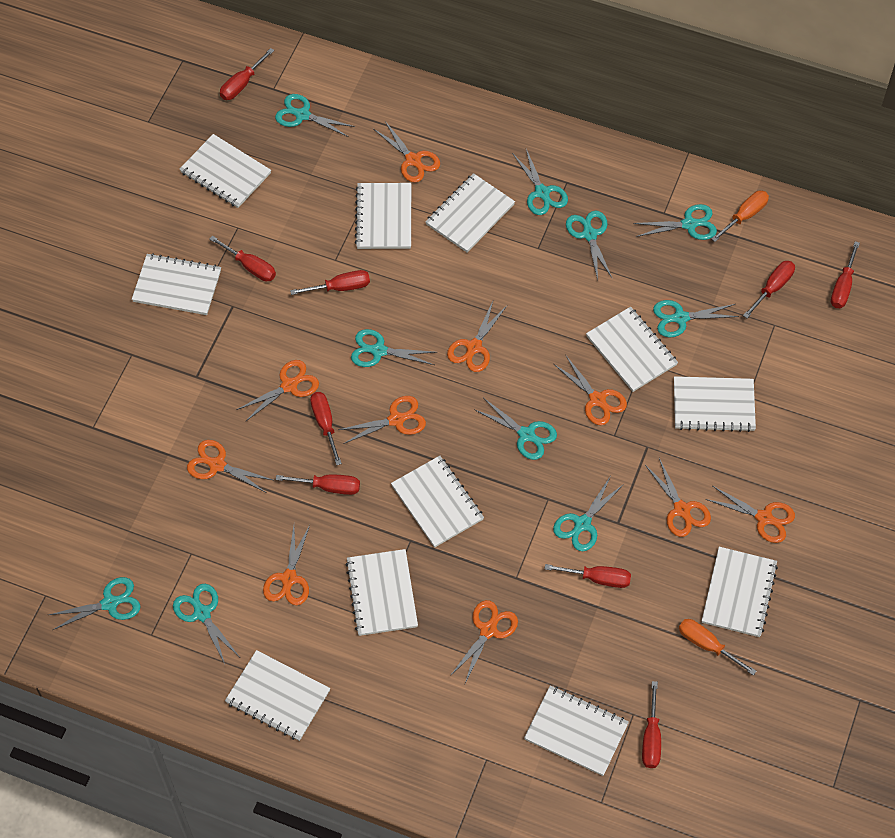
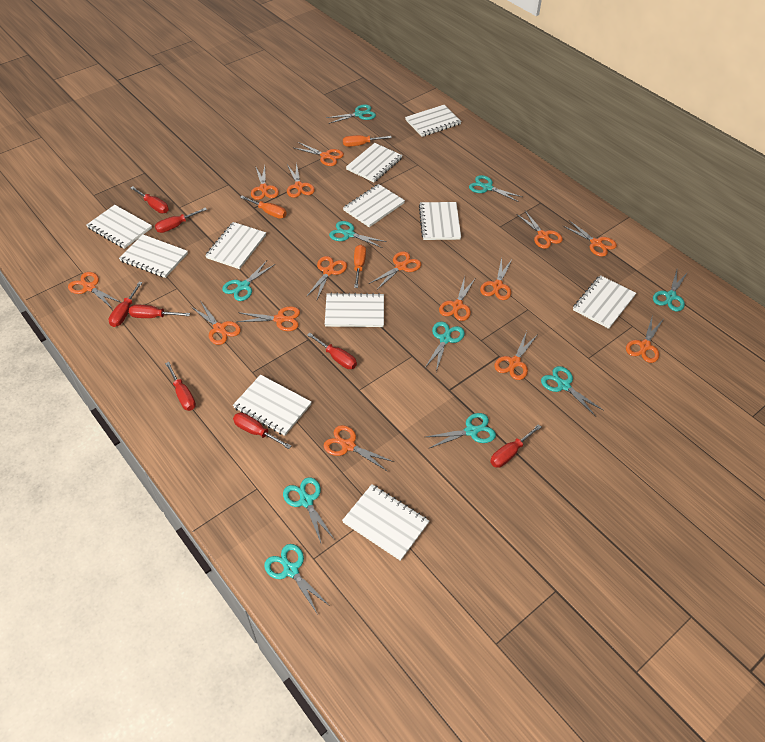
orange scissors: 10 -> 15
orange screwdriver: 2 -> 3
red screwdriver: 9 -> 8

